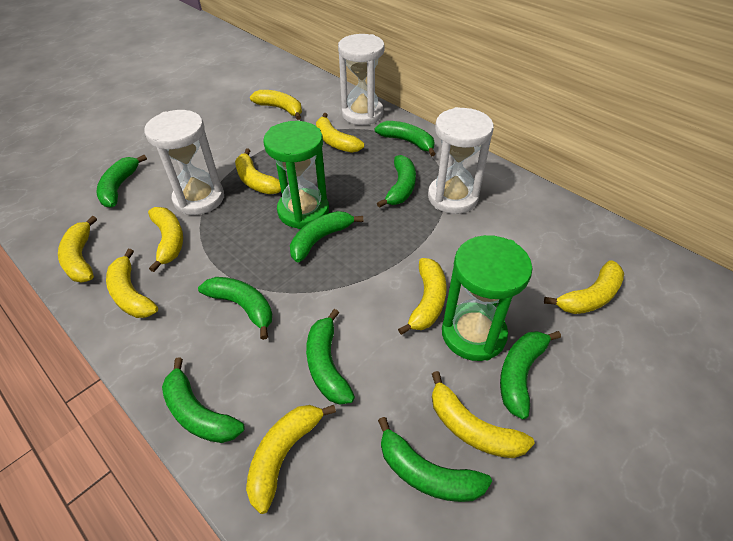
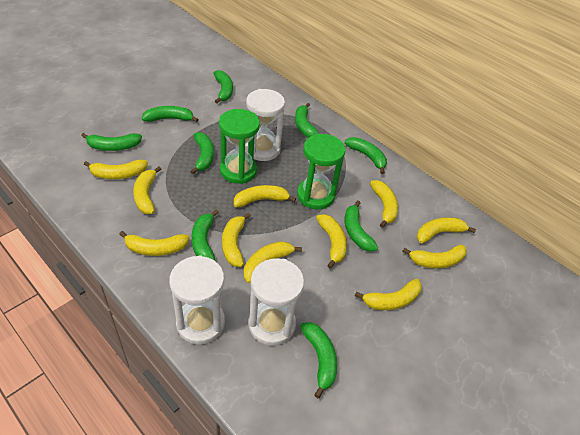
yellow banana: 10 -> 11

